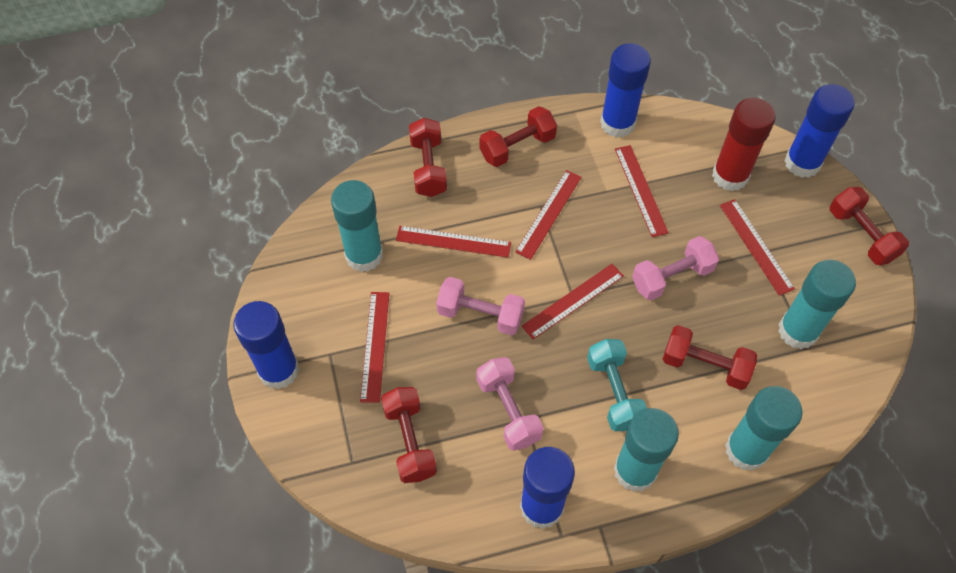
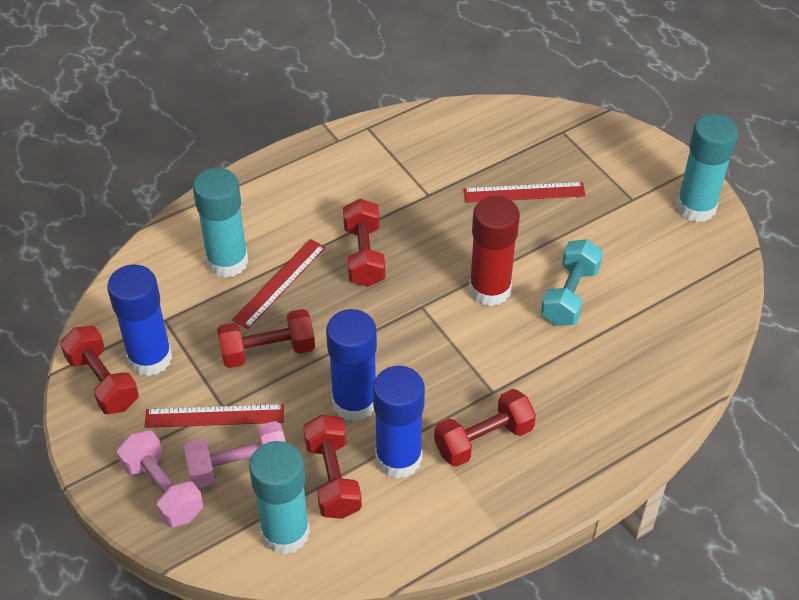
blue glue stick: 4 -> 3
pink dumbbell: 3 -> 2
red ruler: 6 -> 3
turquoise glue stick: 4 -> 3

